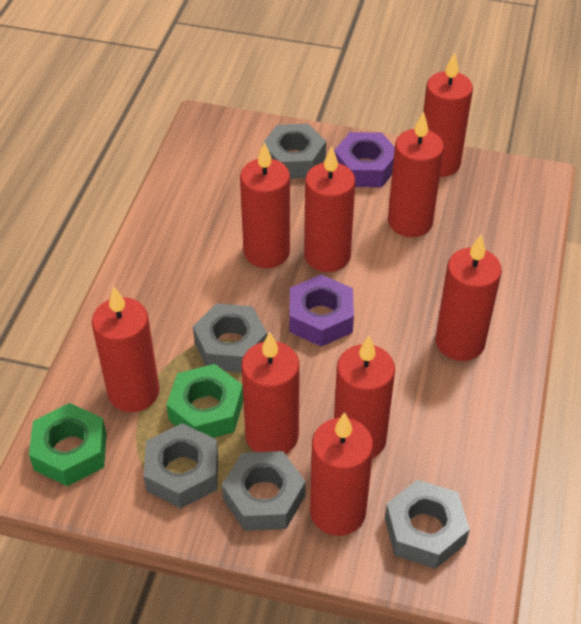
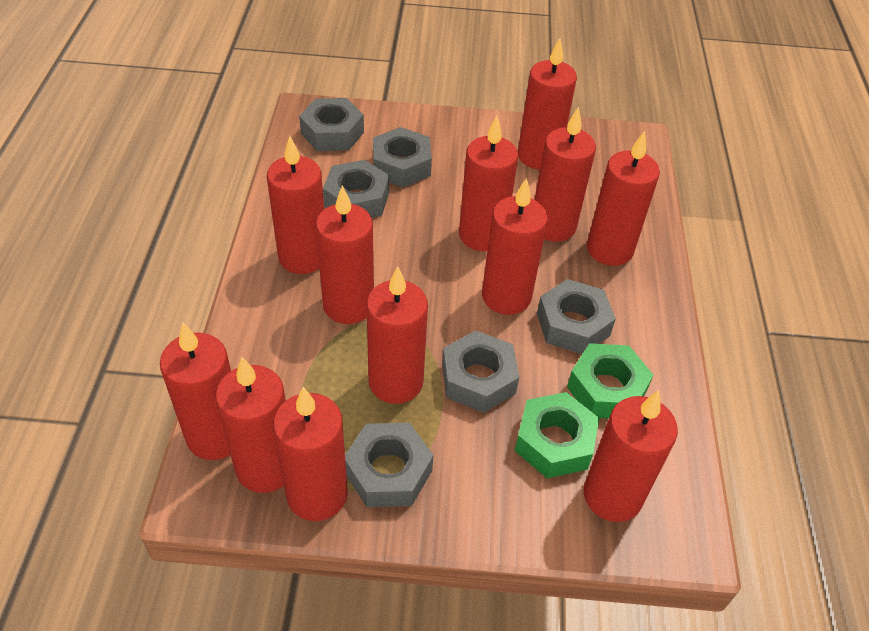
grey nut: 5 -> 6
purple nut: 2 -> 0
red candle: 9 -> 12

